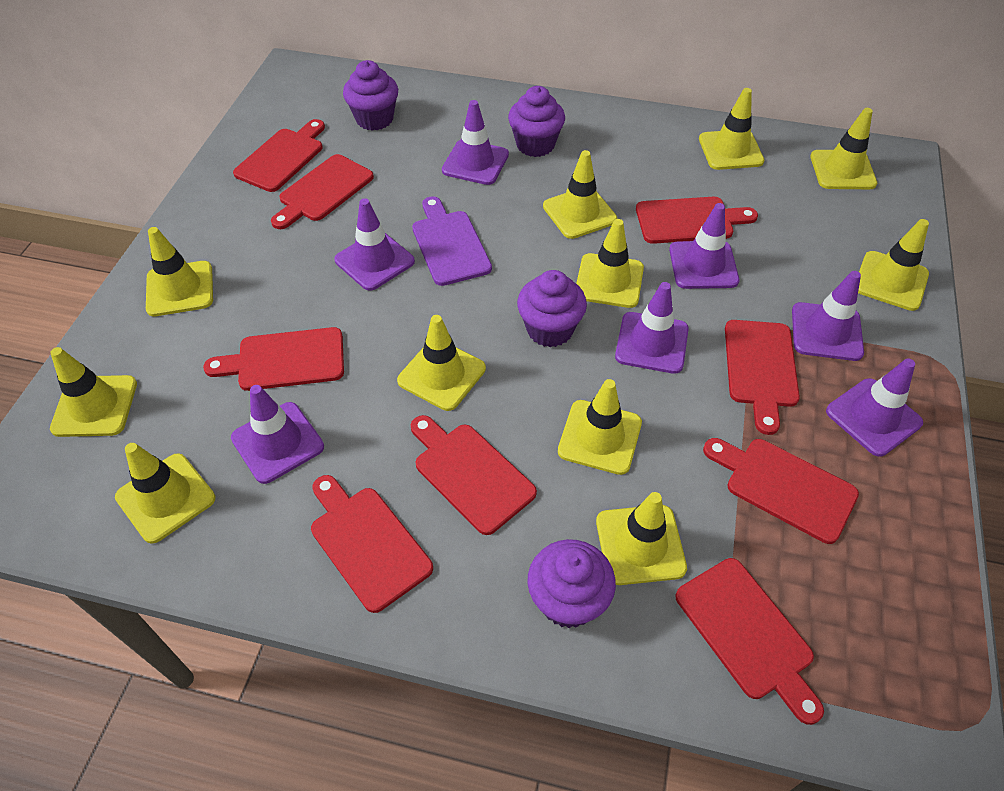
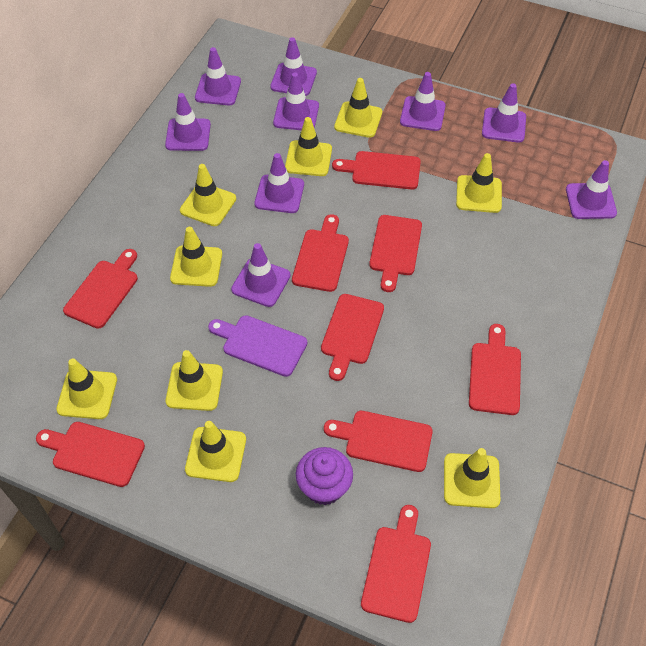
purple cupcake: 4 -> 1
purple traffic cone: 7 -> 9
yellow traffic cone: 11 -> 9

